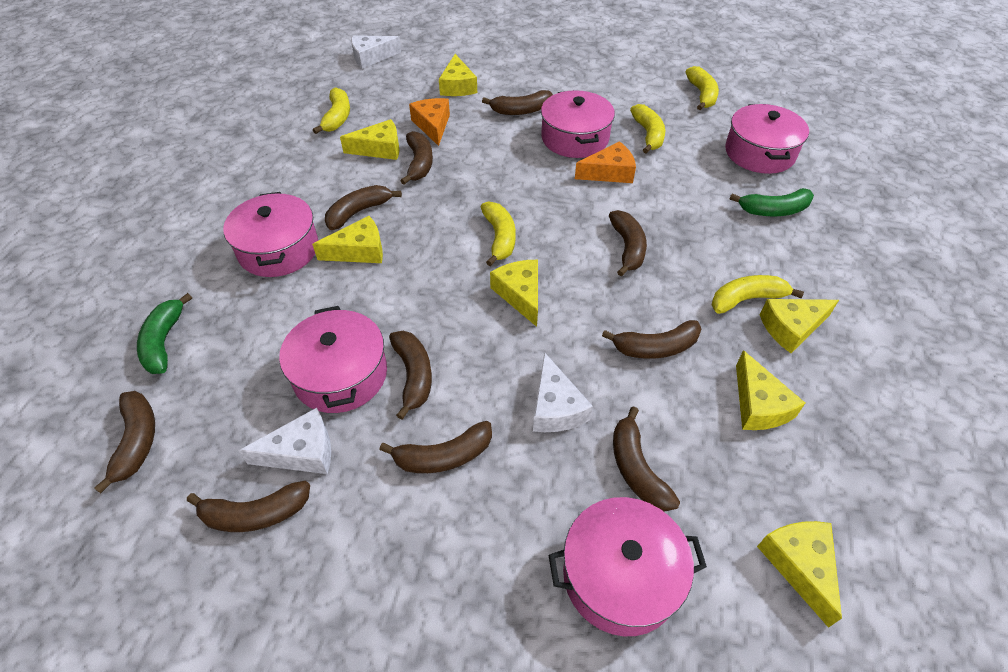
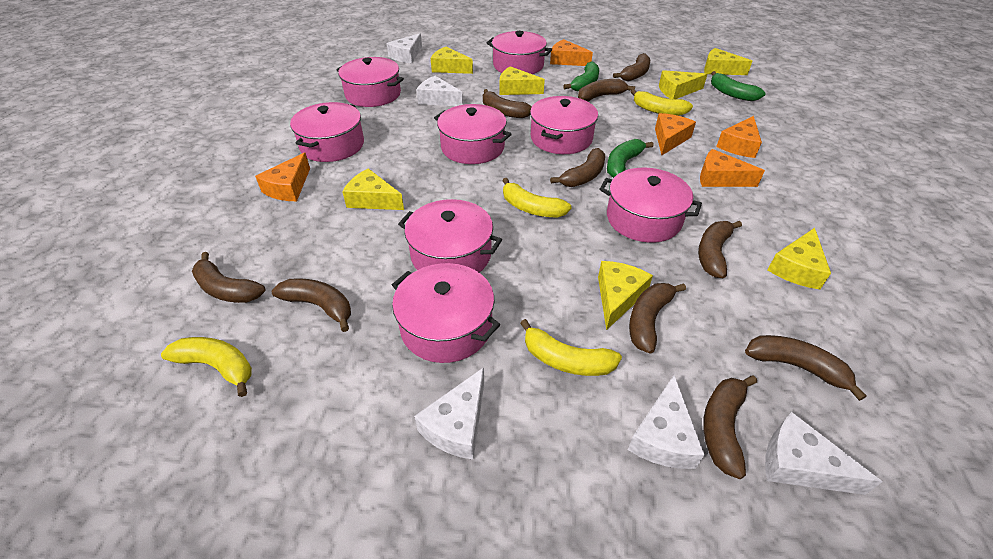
green banana: 2 -> 3
orange cheese: 2 -> 5
pink pot: 5 -> 8
white cheese: 3 -> 5
yellow banana: 5 -> 4

